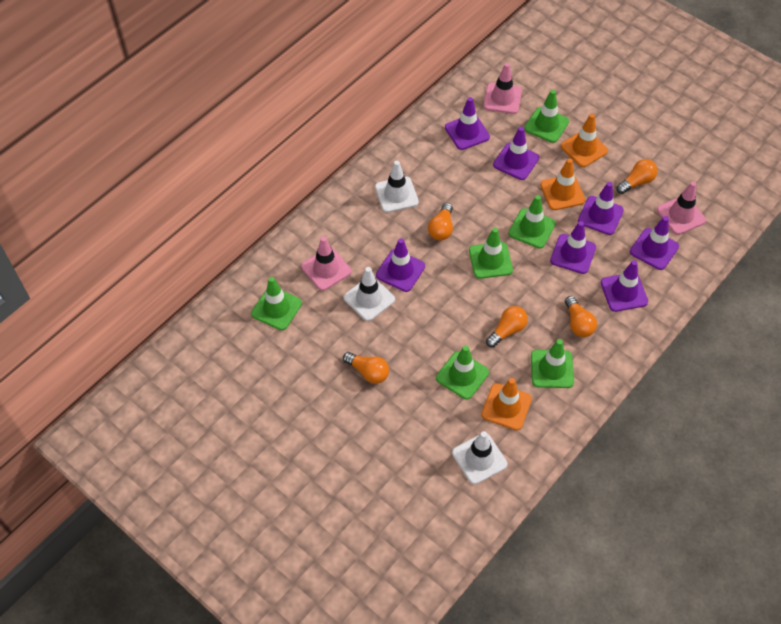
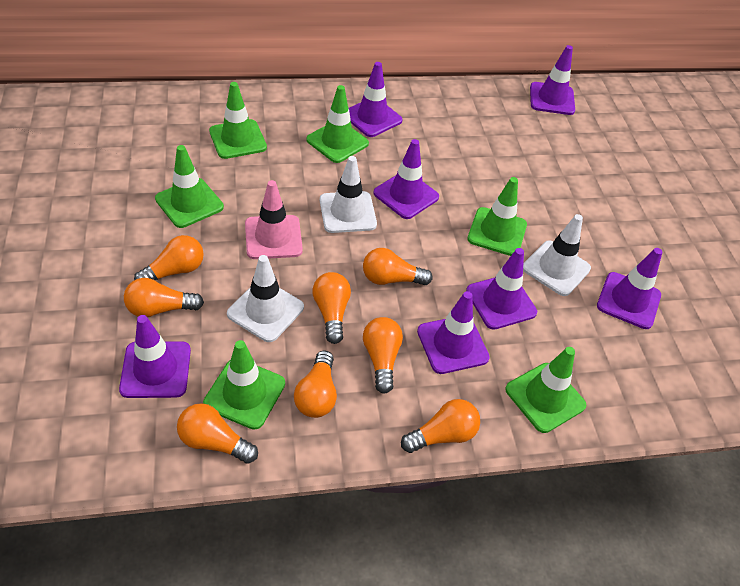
orange light bulb: 5 -> 8
orange traffic cone: 3 -> 0
pink traffic cone: 3 -> 1

